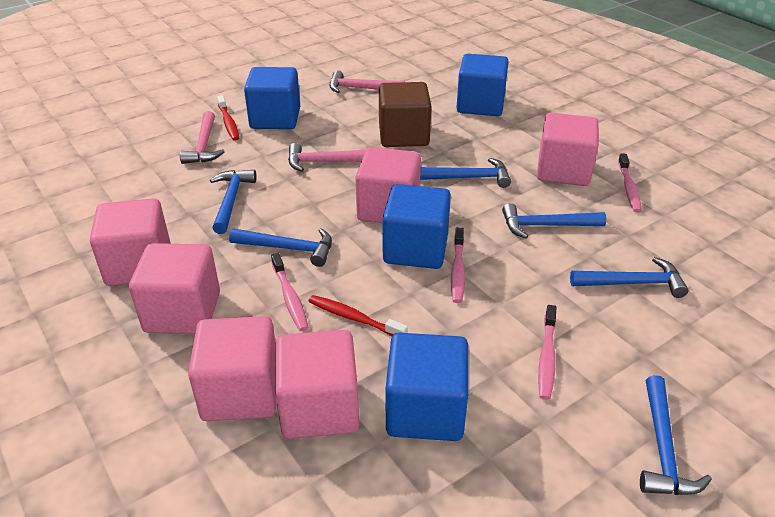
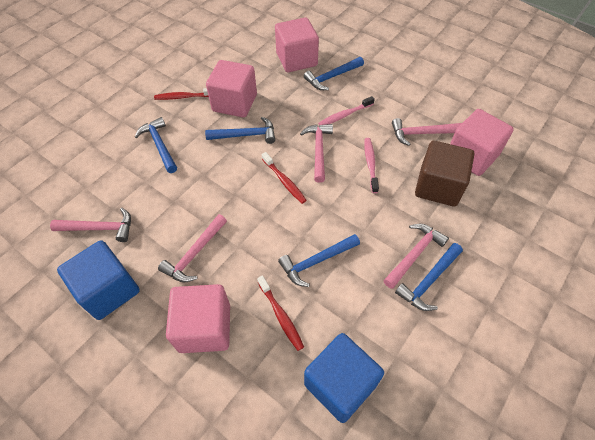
blue cube: 4 -> 2
blue hammer: 6 -> 5
pink cube: 6 -> 4
pink hammer: 3 -> 5
pink toothbrush: 4 -> 2
red toothbrush: 2 -> 3

